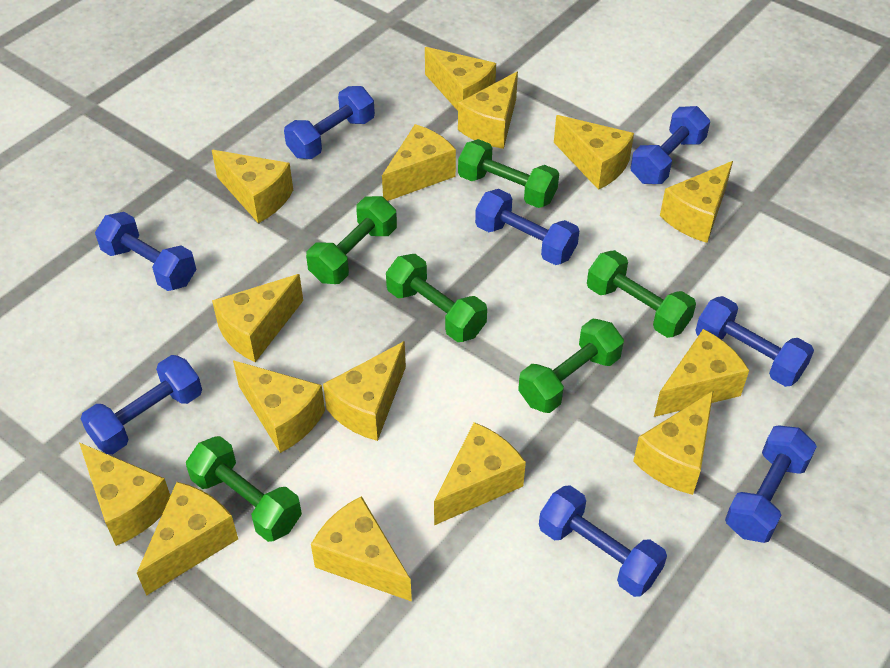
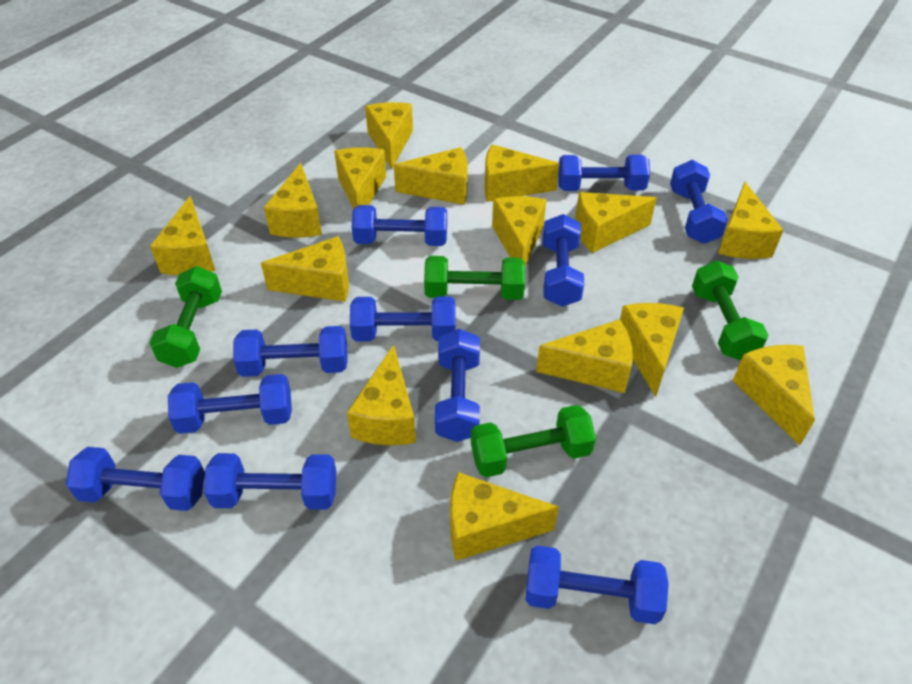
blue dumbbell: 8 -> 11
green dumbbell: 6 -> 4

